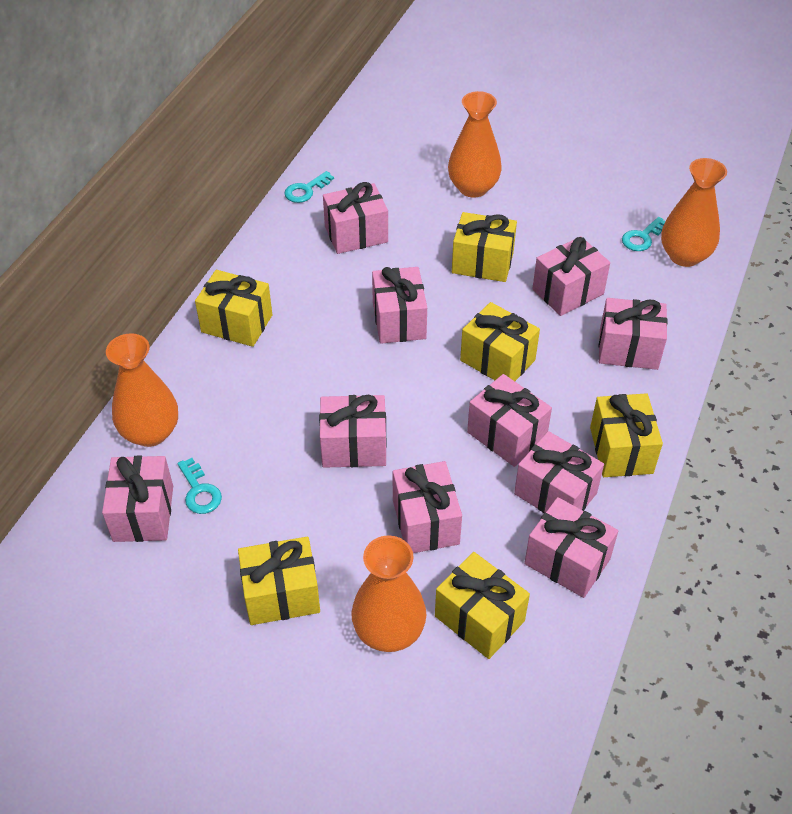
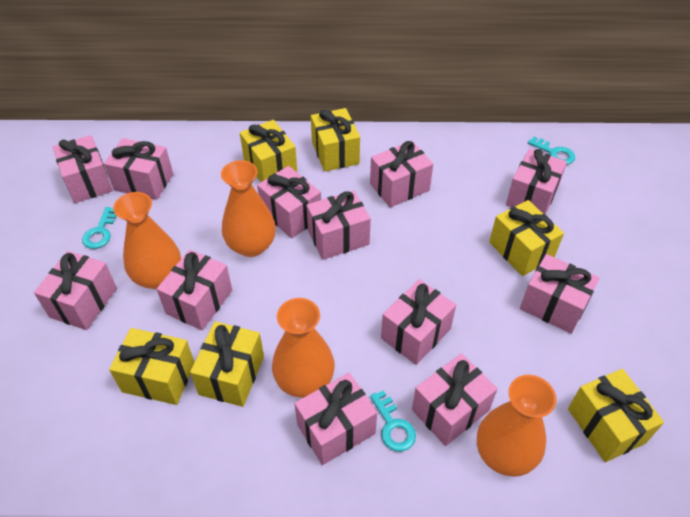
pink gift: 10 -> 12

